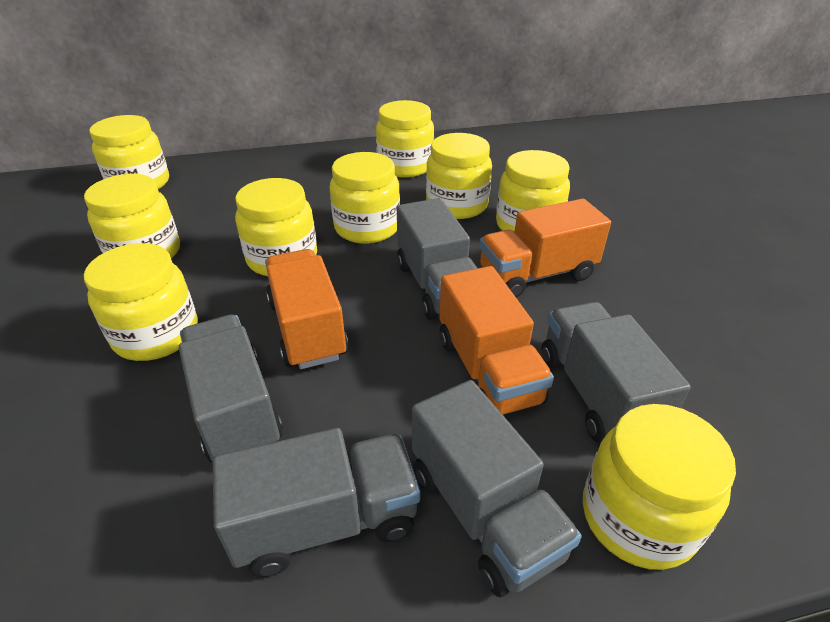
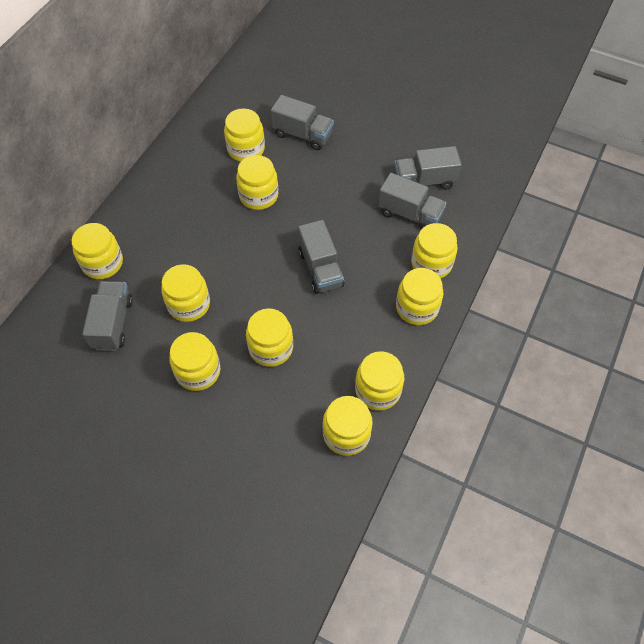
orange truck: 3 -> 0
yellow jar: 9 -> 10

